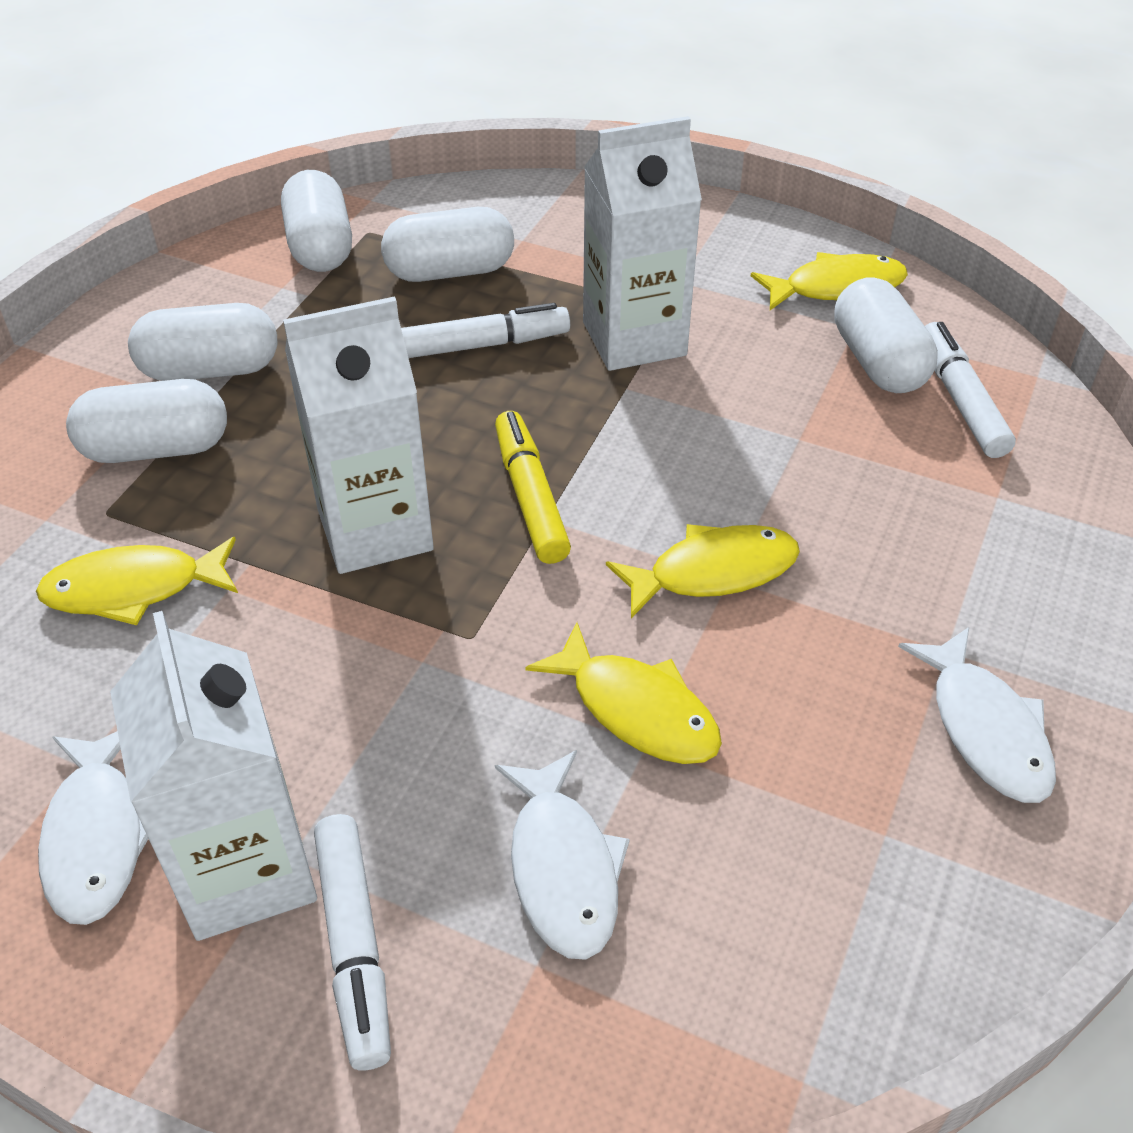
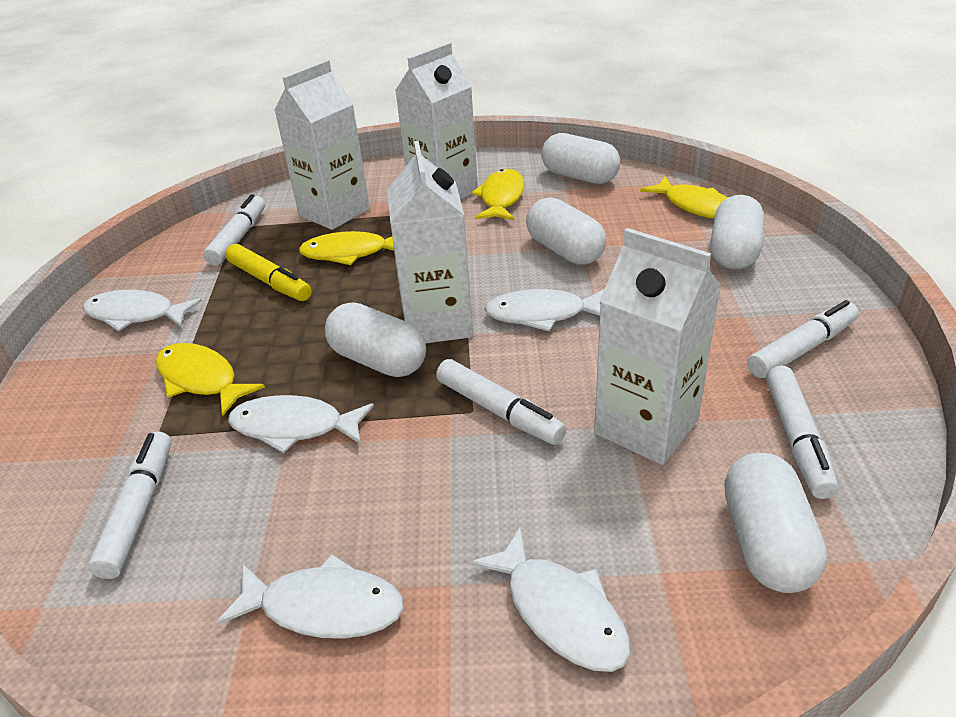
white carton: 3 -> 4
white fish: 3 -> 5
white marker: 3 -> 5

